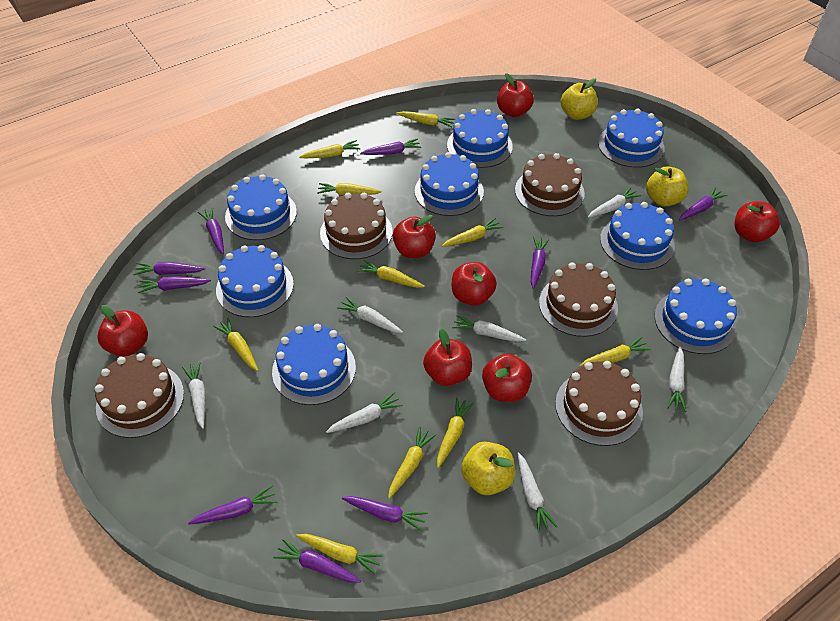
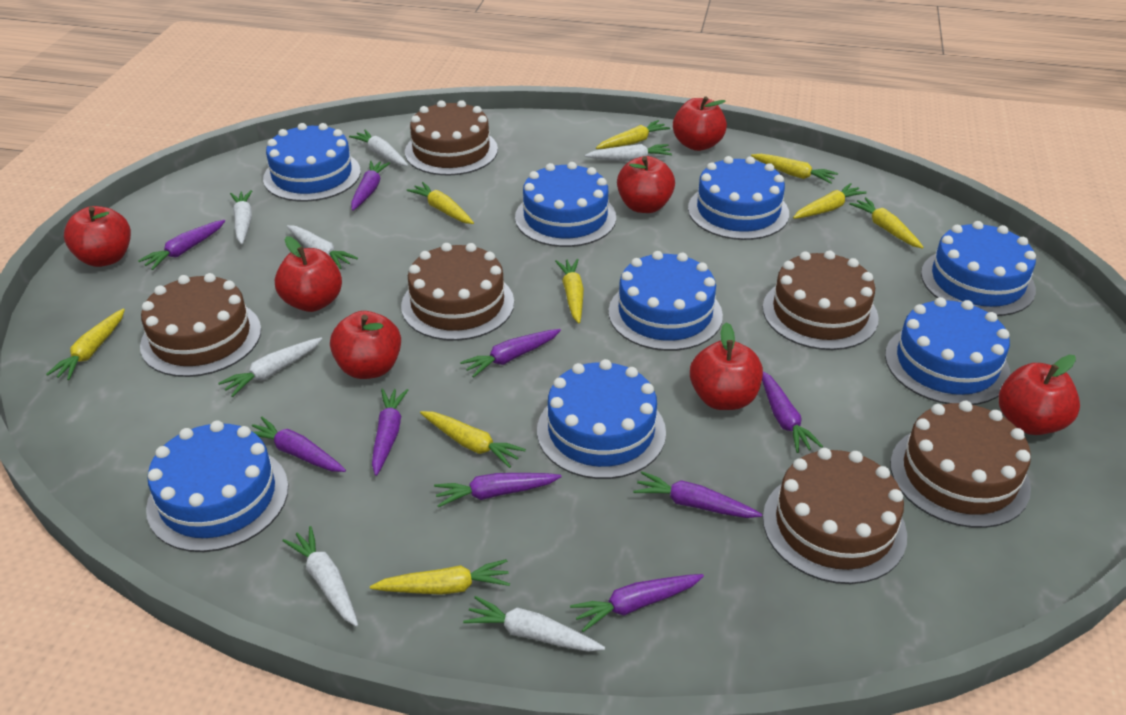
brown cake: 5 -> 6
yellow apple: 3 -> 0
yellow carrot: 10 -> 9

